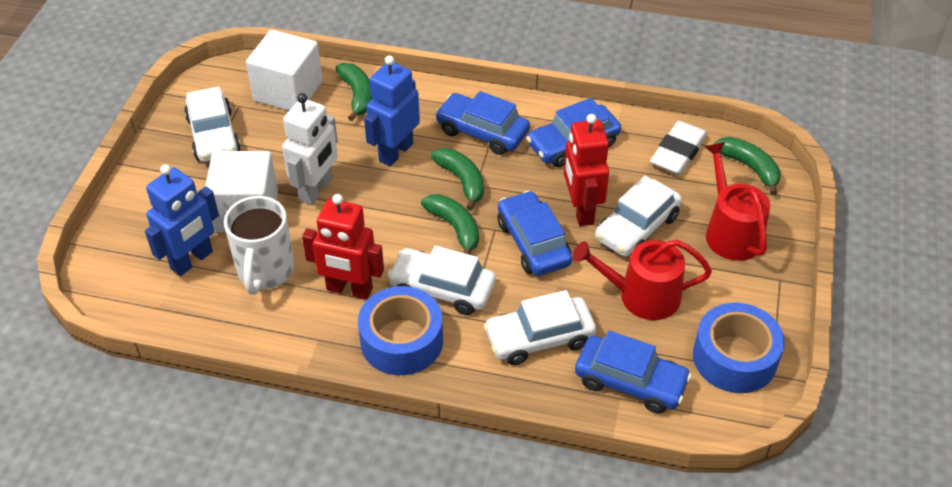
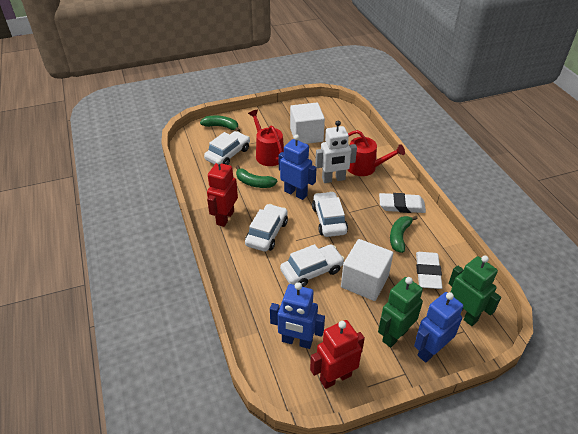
blue car: 4 -> 0
blue robot: 2 -> 3
blue tape: 2 -> 0
green banana: 4 -> 3
green robot: 0 -> 2
white eraser: 1 -> 2
white mug: 1 -> 0

